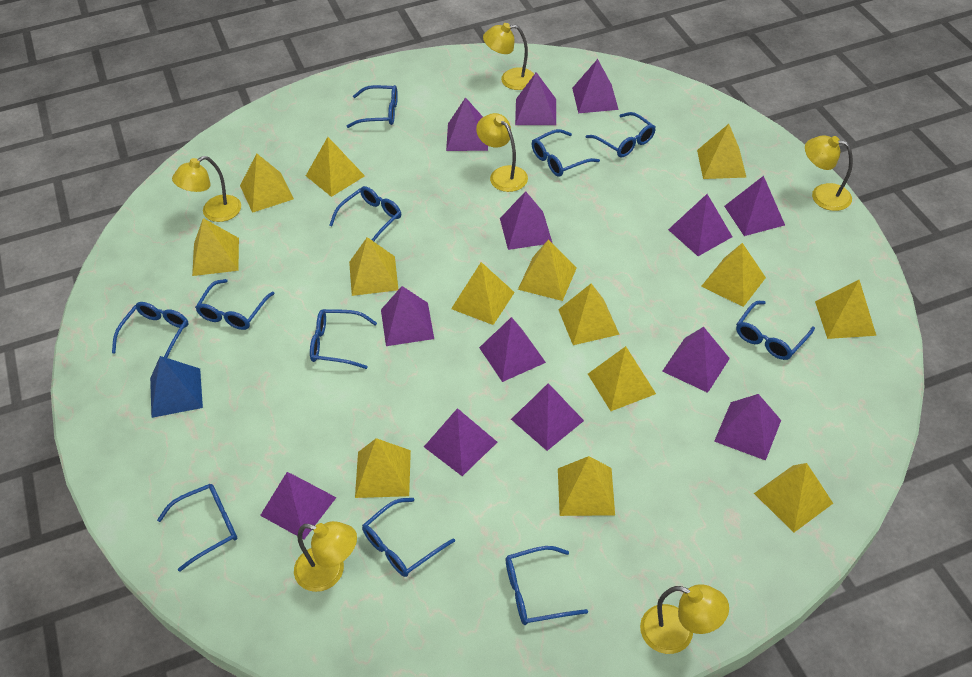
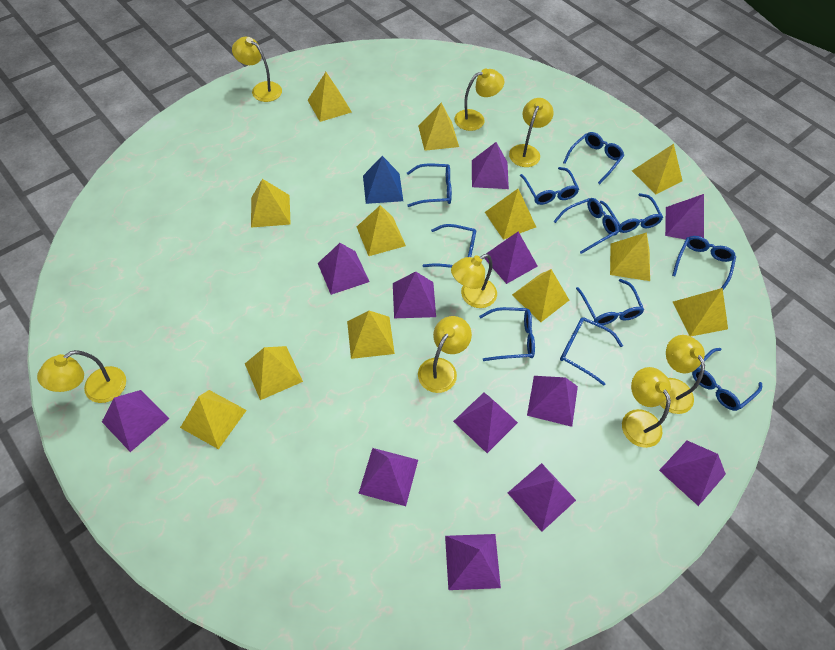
purple pyramid: 13 -> 12
yellow lamp: 6 -> 8
yellow pyramid: 14 -> 12

